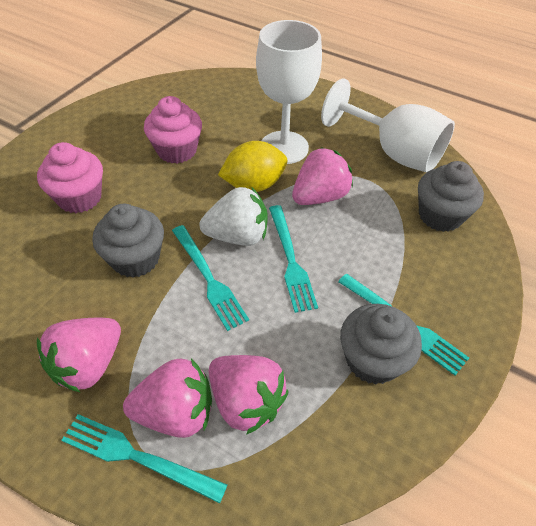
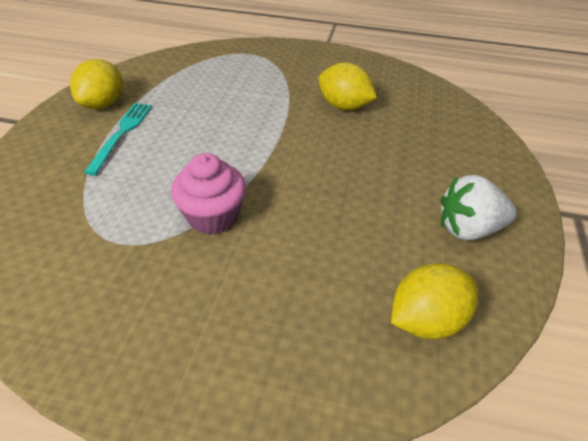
grey cupcake: 3 -> 0
pink cupcake: 2 -> 1
pink strawberry: 4 -> 0
turquoise fork: 4 -> 1
white goblet: 2 -> 0
yellow lemon: 1 -> 3

